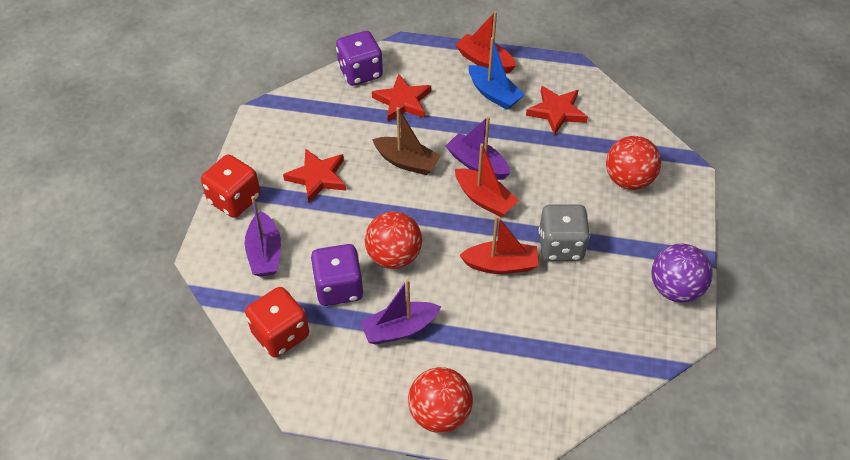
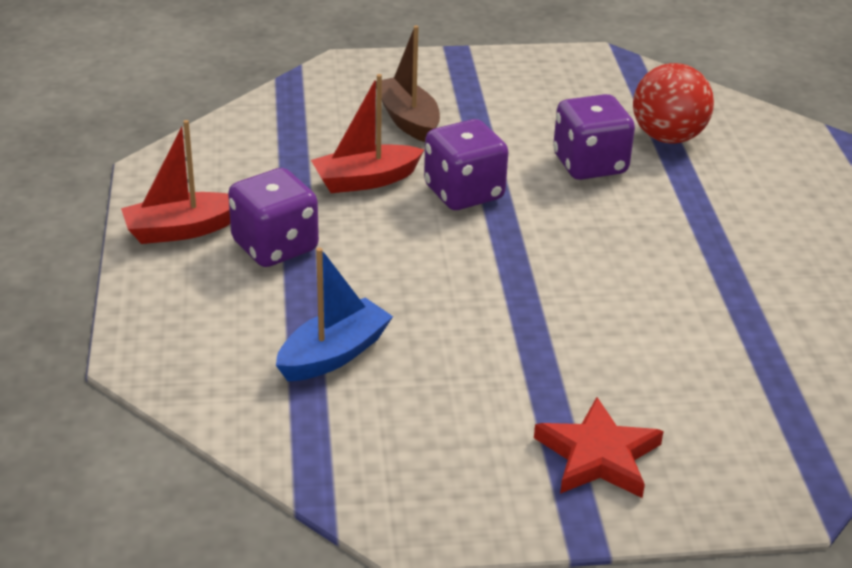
grey dice: 1 -> 0
purple ball: 1 -> 0
purple boat: 3 -> 0
purple dice: 2 -> 3
red ball: 3 -> 1
red boat: 3 -> 2
red dice: 2 -> 0
red star: 3 -> 1

